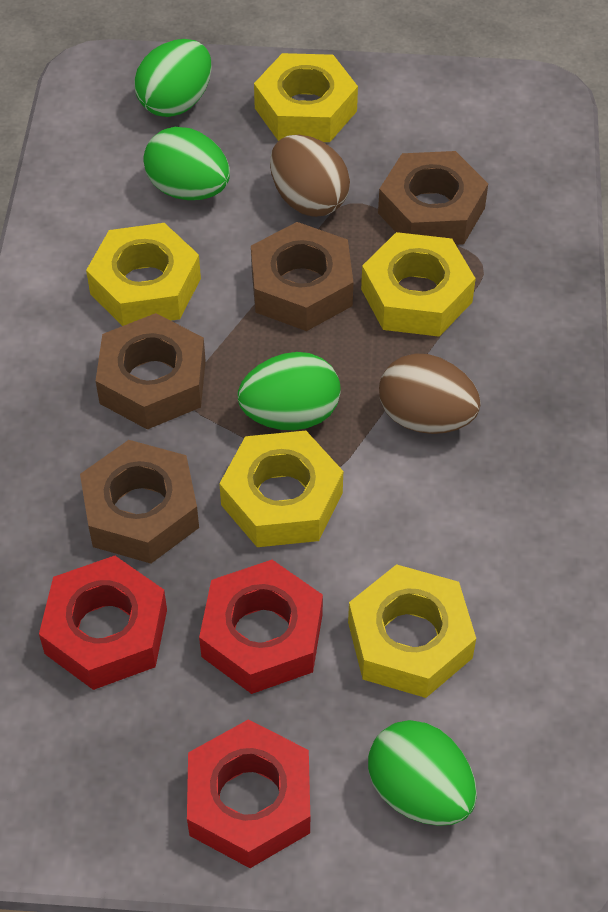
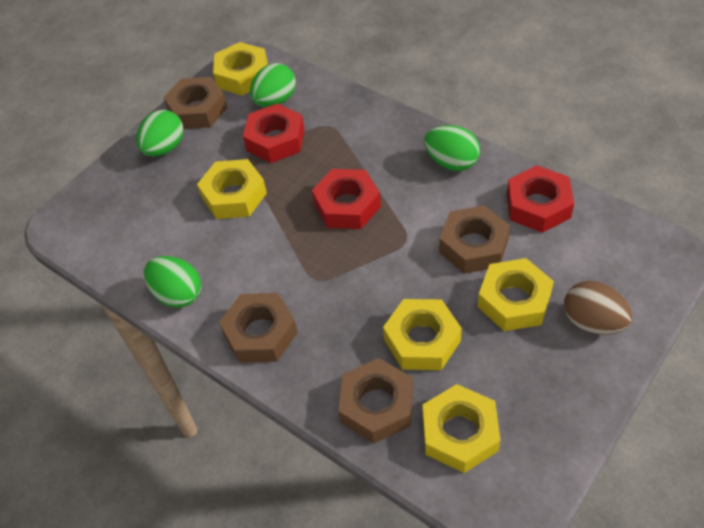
brown egg: 2 -> 1

